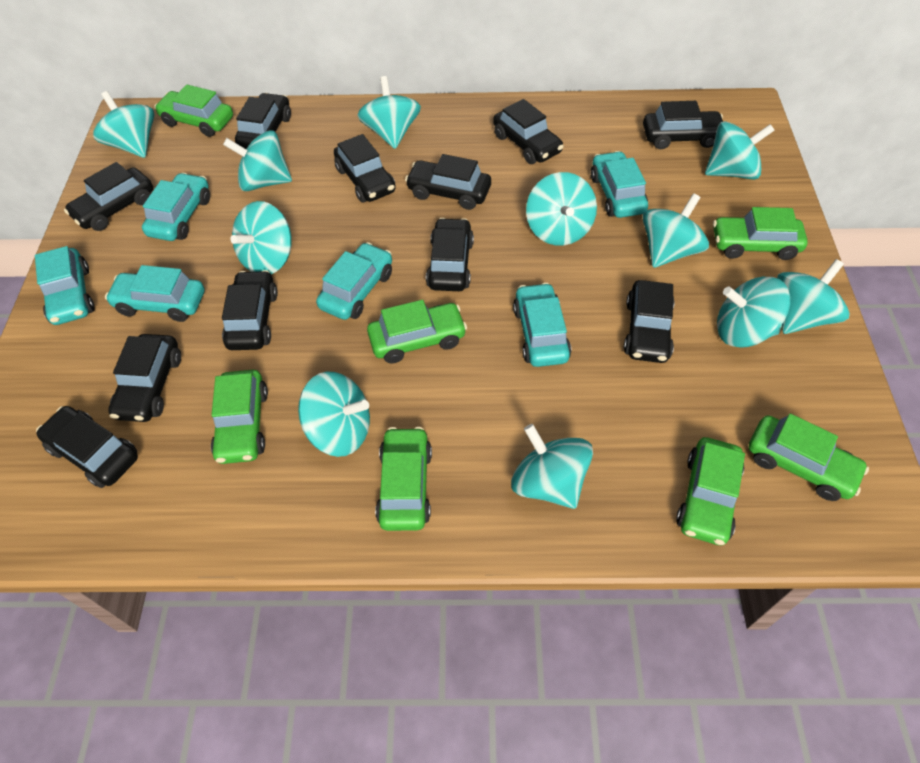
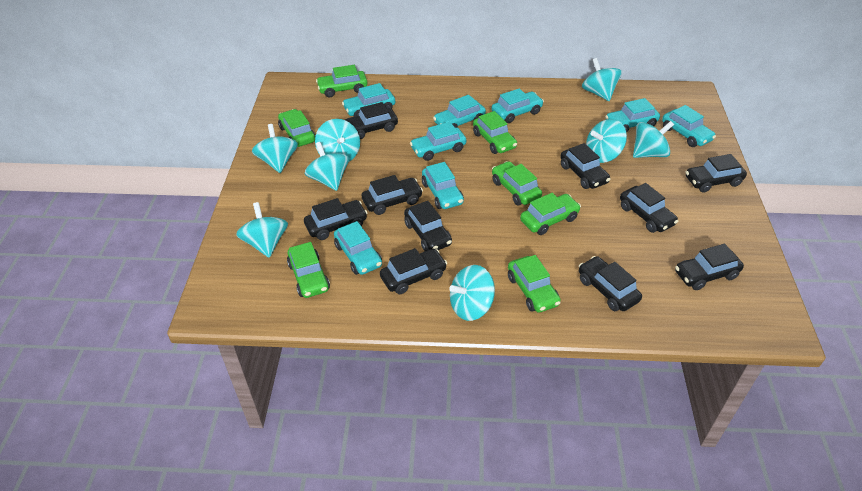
black car: 11 -> 10
turquoise car: 6 -> 8
turquoise spinning top: 11 -> 8

